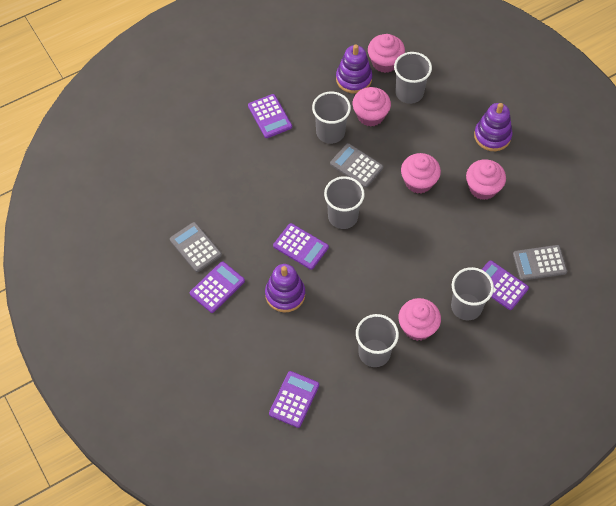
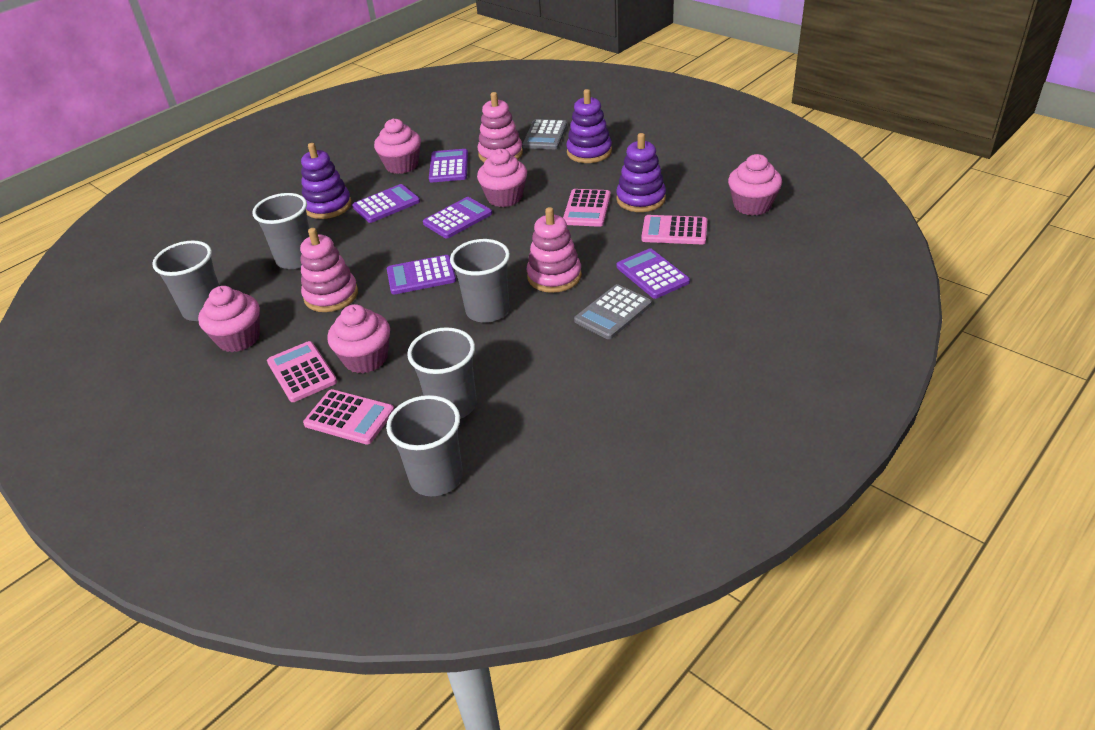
grey calculator: 3 -> 2
pink calculator: 0 -> 4
pink stacking toy: 0 -> 3

